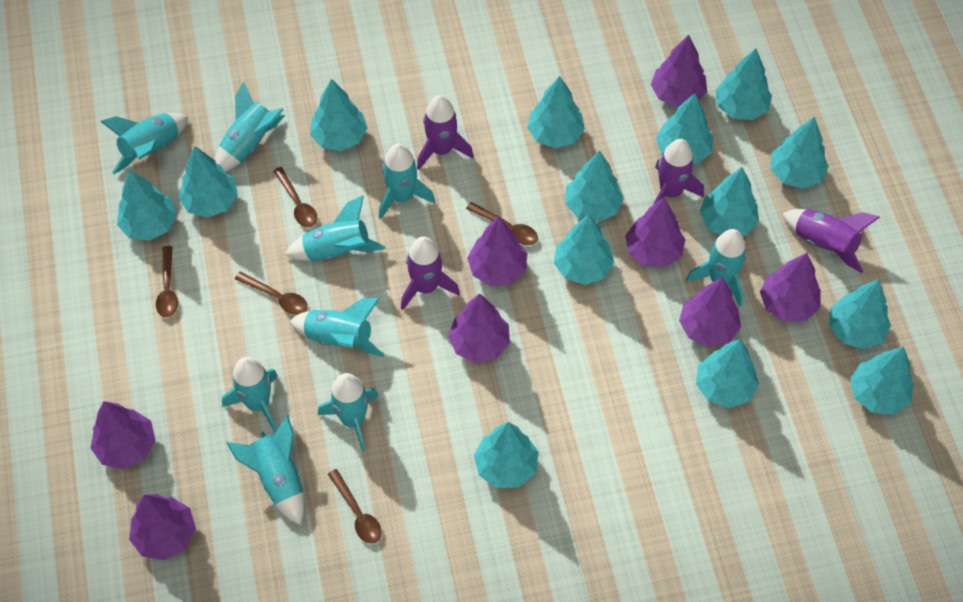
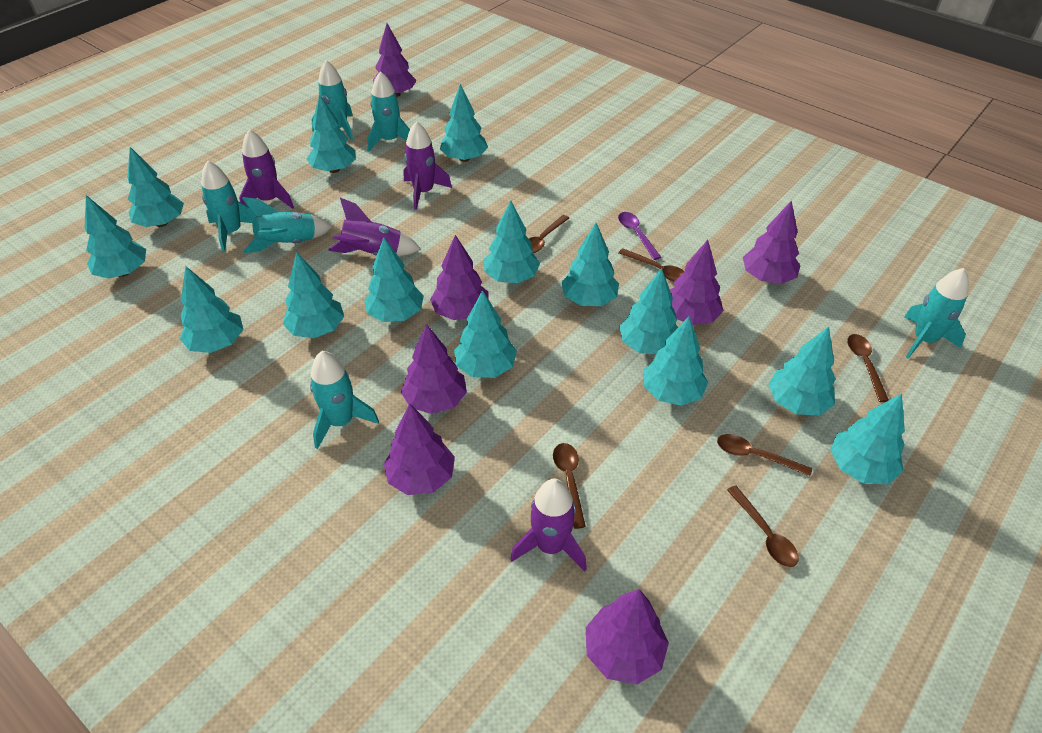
brown spoon: 5 -> 6
purple spoon: 0 -> 1
purple tree: 8 -> 7
turquoise rocket: 9 -> 6

